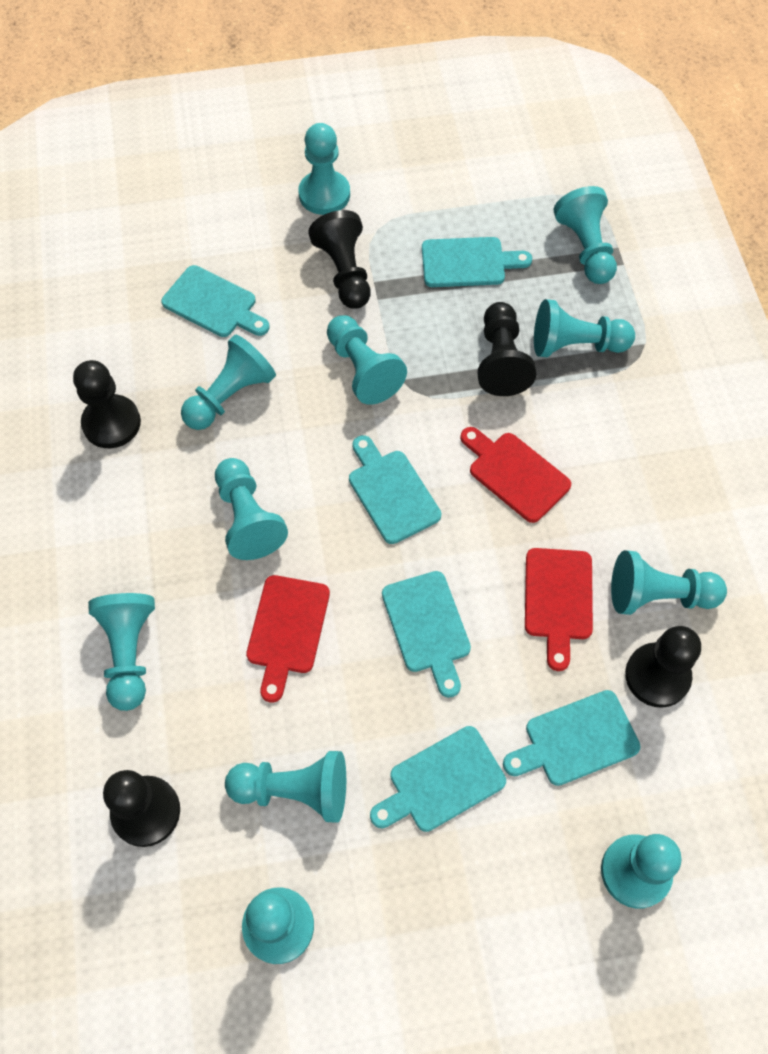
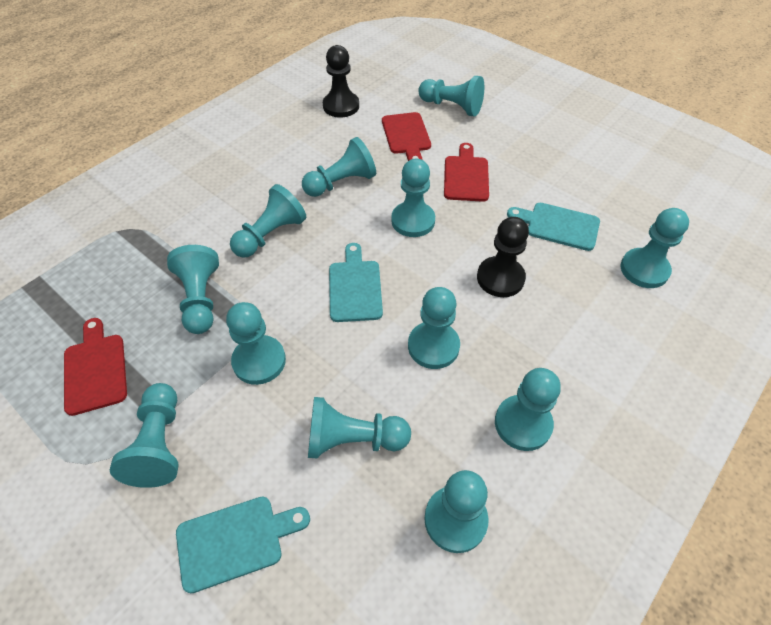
black pawn: 5 -> 2
turquoise cutting board: 6 -> 3
turquoise pawn: 11 -> 12

